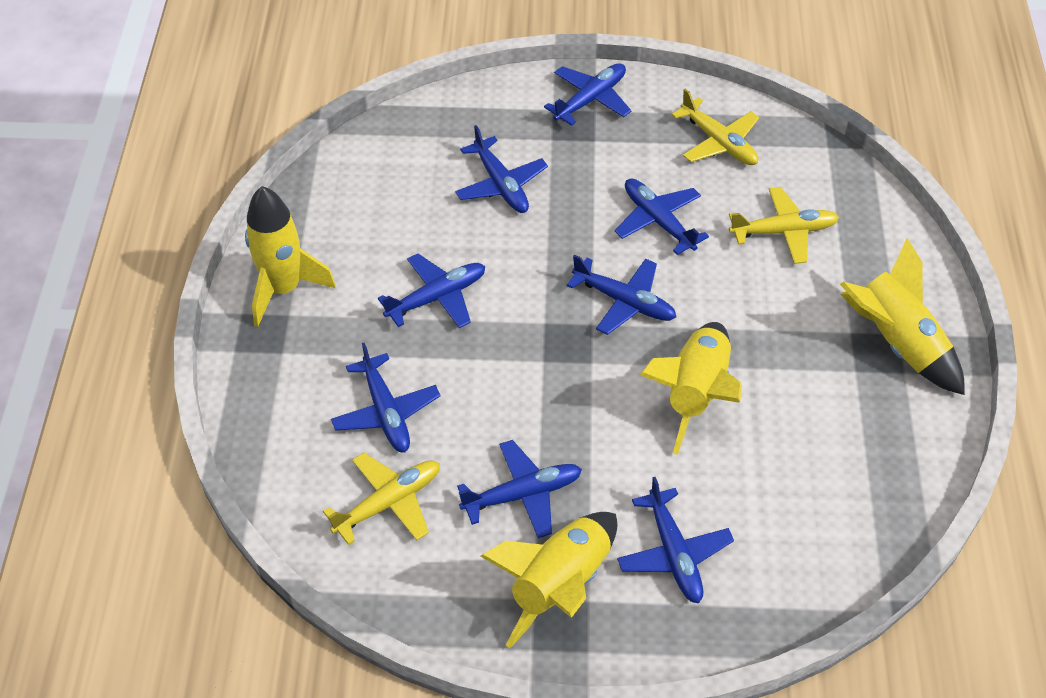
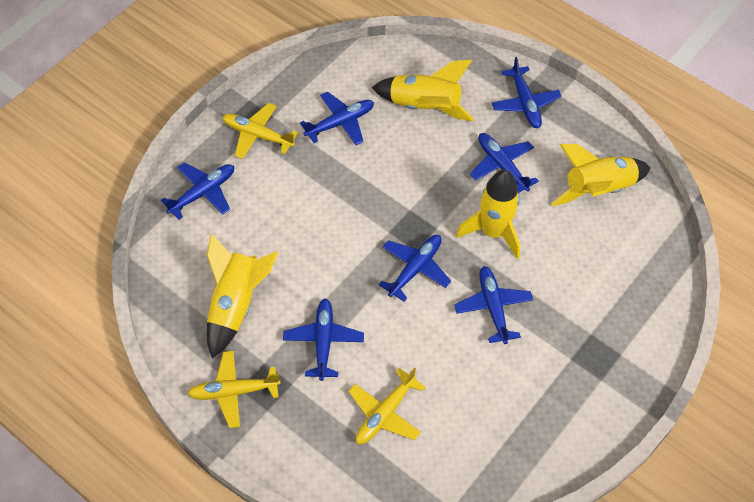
blue plane: 8 -> 7

